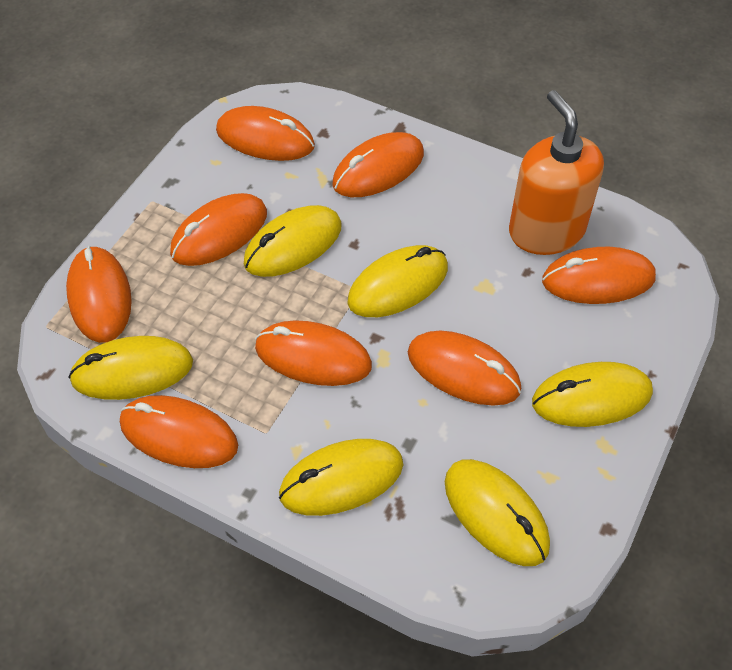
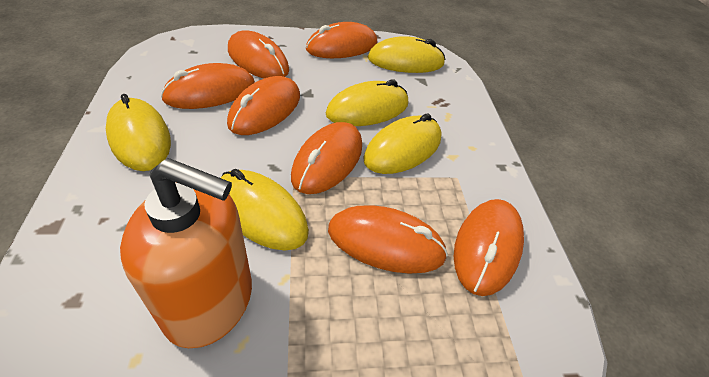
orange mouse: 8 -> 7
yellow mouse: 6 -> 5

